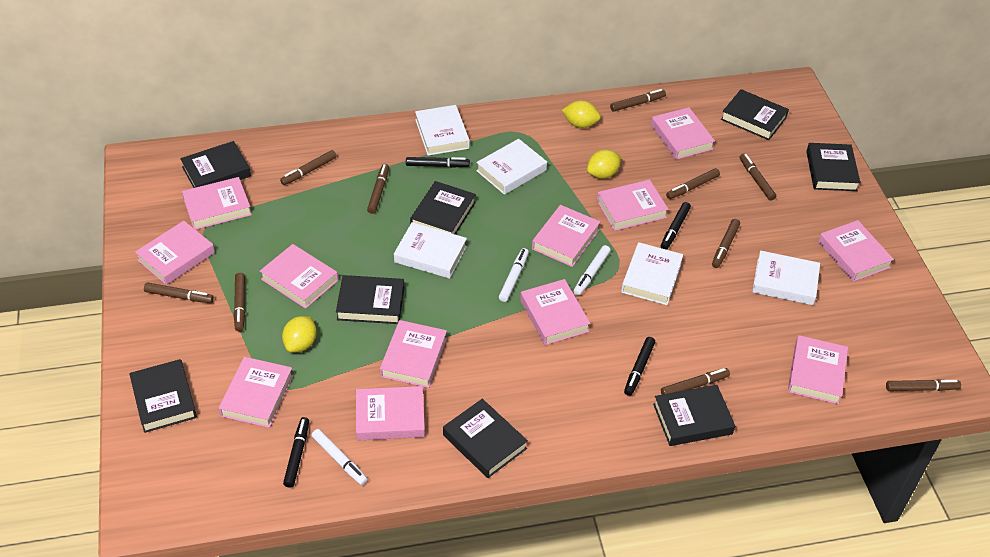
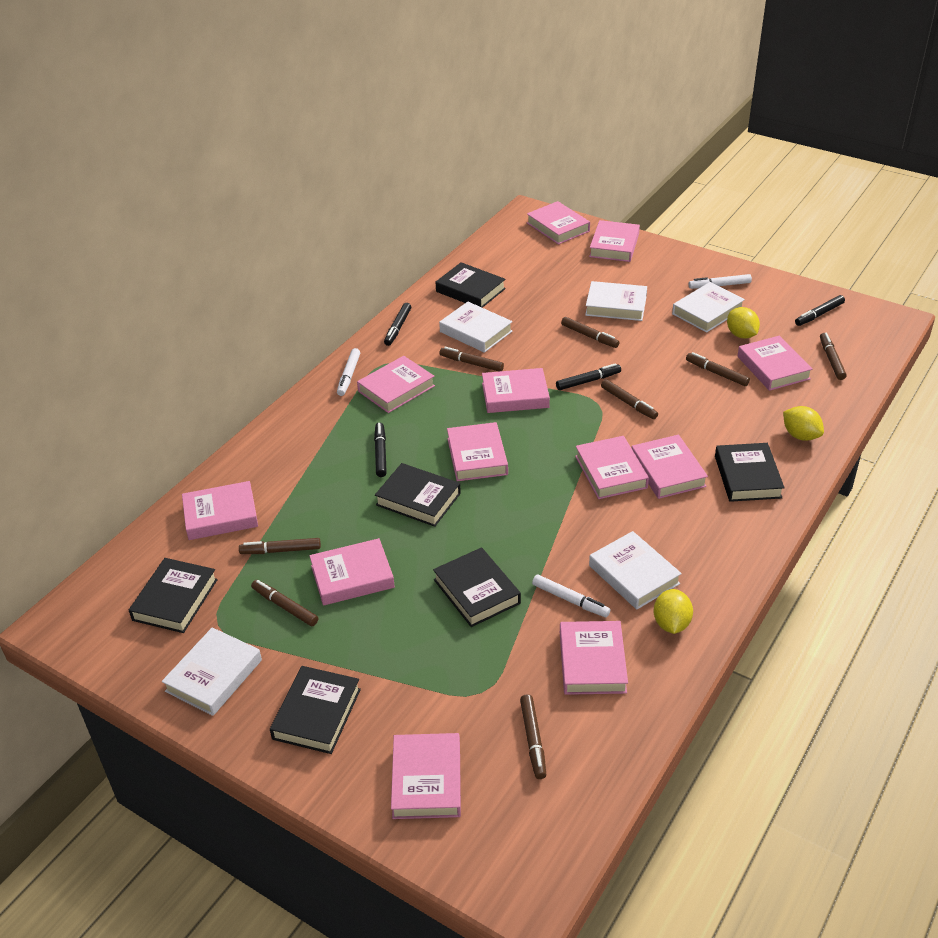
black book: 8 -> 6
brown marker: 10 -> 8

